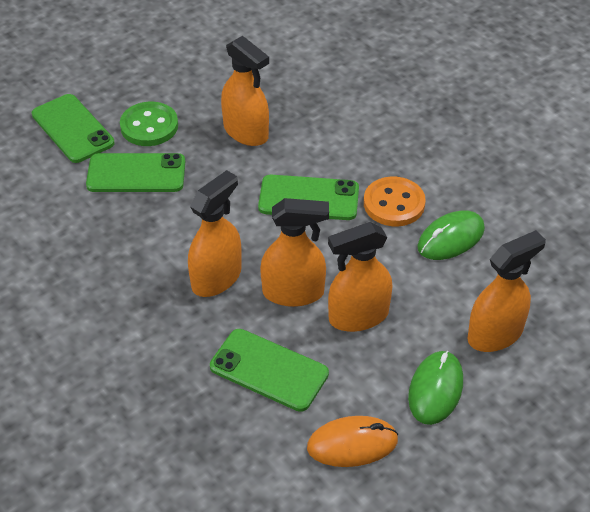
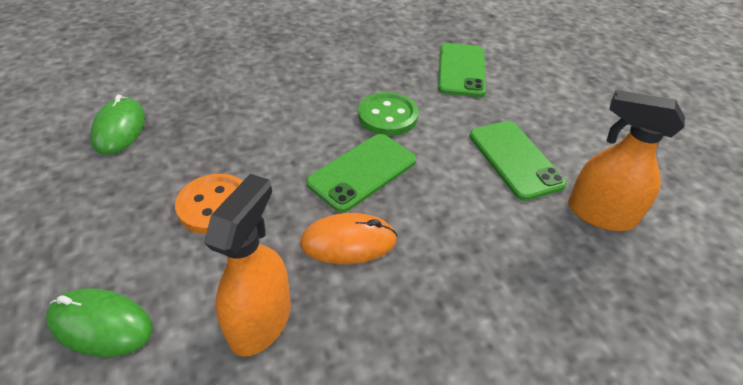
green phone: 4 -> 3
orange spray bottle: 5 -> 2

